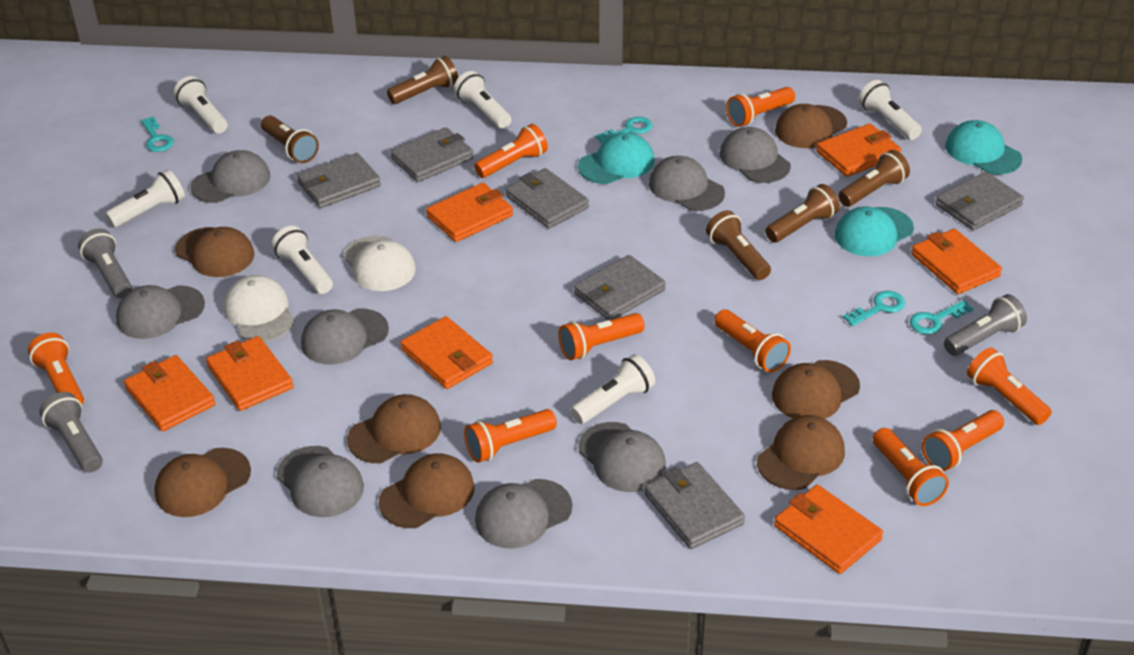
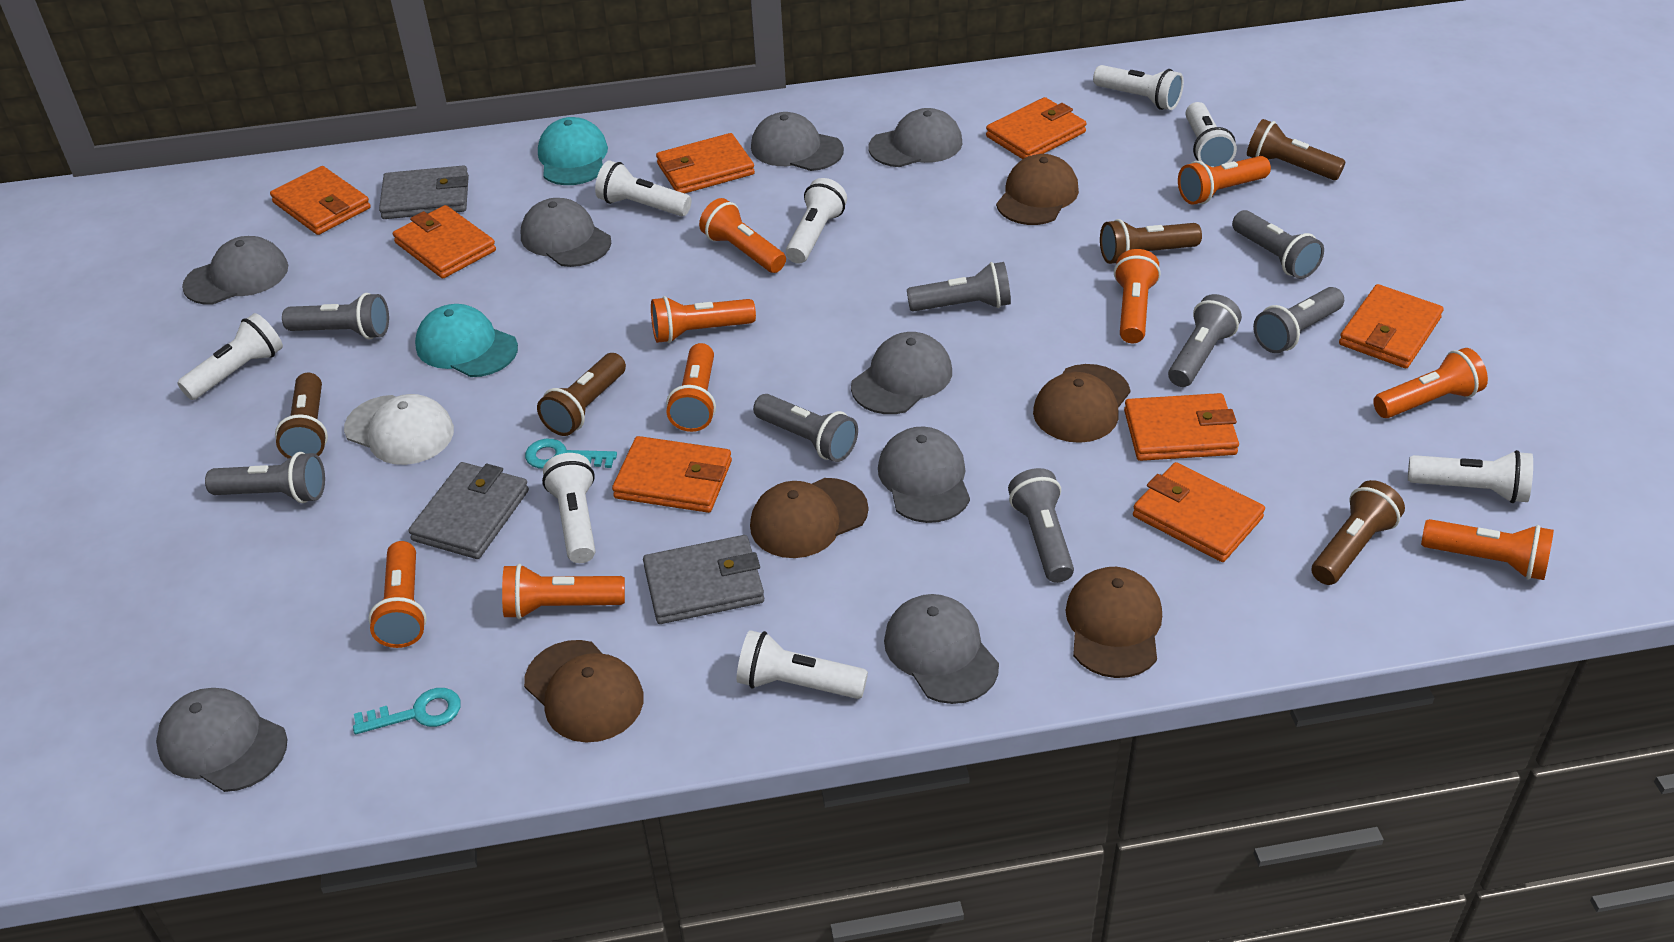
brown cap: 7 -> 5
grey flashlight: 3 -> 8
grey wallet: 6 -> 3
orange wallet: 7 -> 8
turquoise cap: 3 -> 2
turquoise key: 4 -> 2
white cap: 2 -> 1
white flashlight: 6 -> 8

